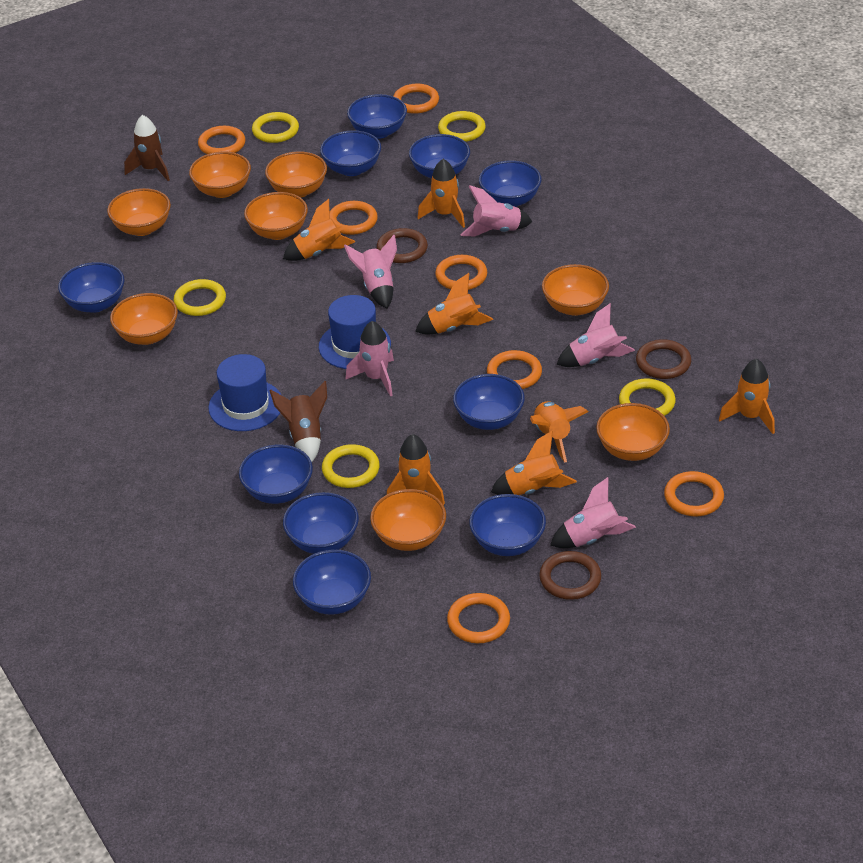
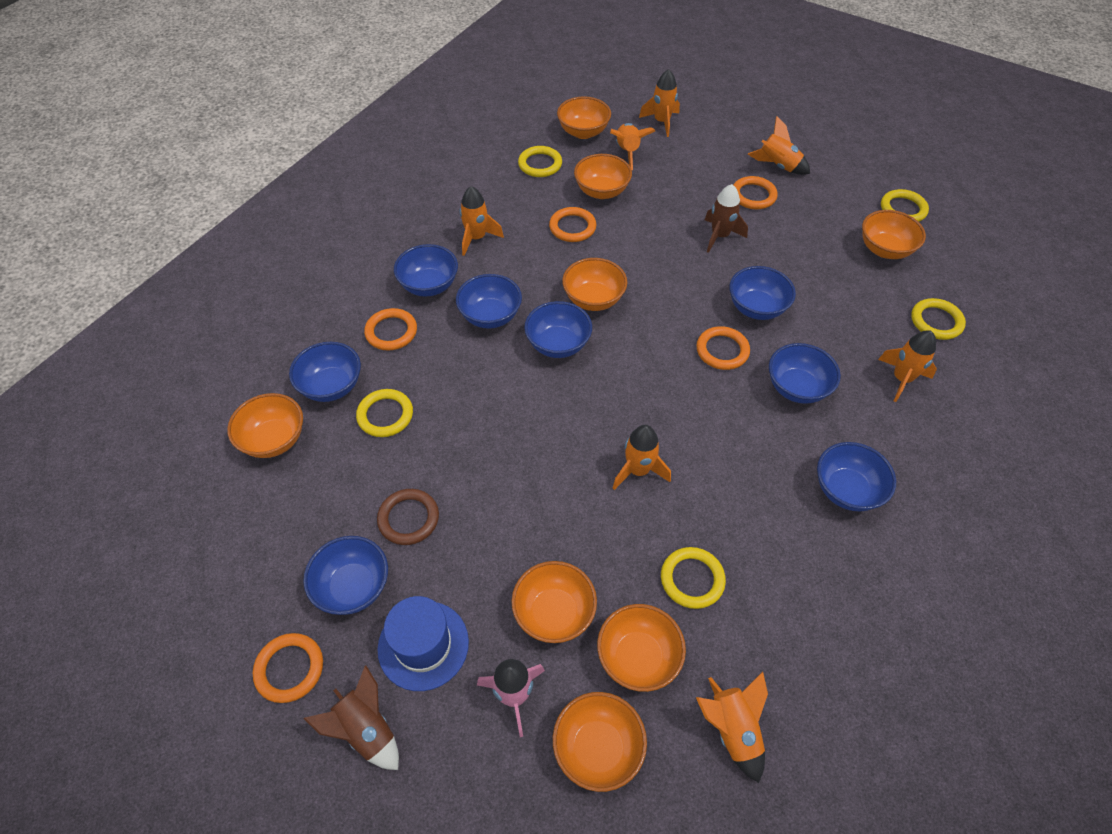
blue bowl: 10 -> 8
blue hat: 2 -> 1
brown ring: 3 -> 1
orange ring: 7 -> 5
pink rocket: 5 -> 1

